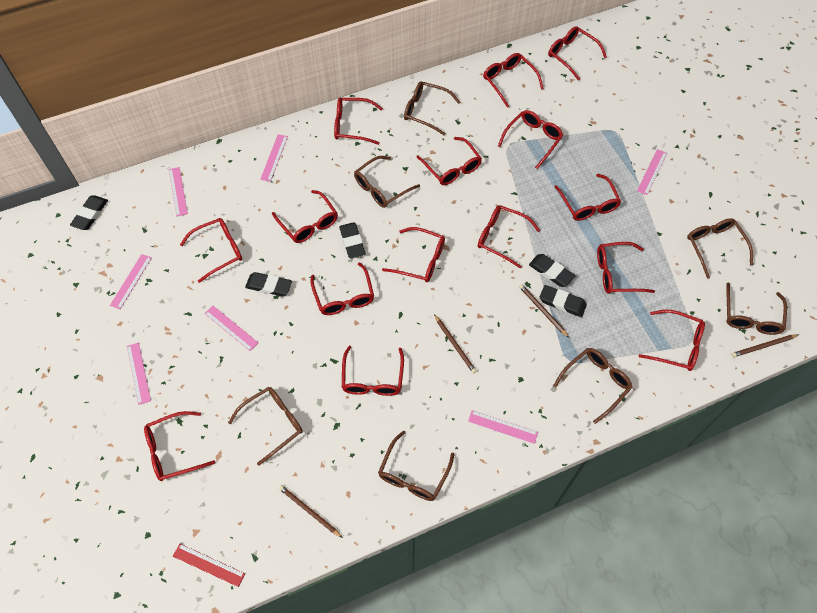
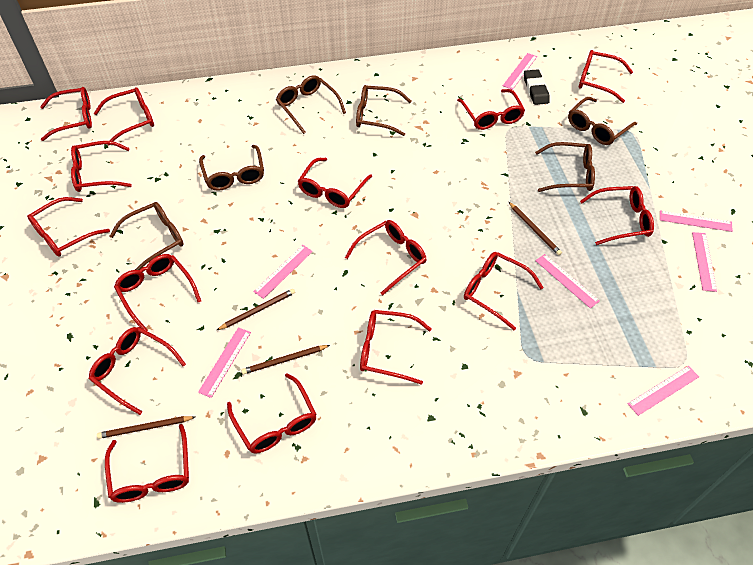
black eraser: 5 -> 1
brown glasses: 7 -> 6
red ruler: 1 -> 0

